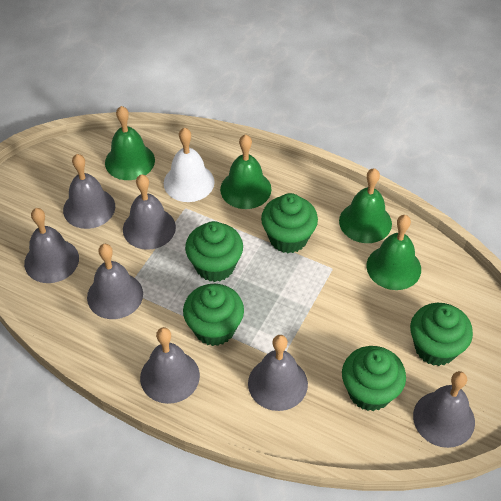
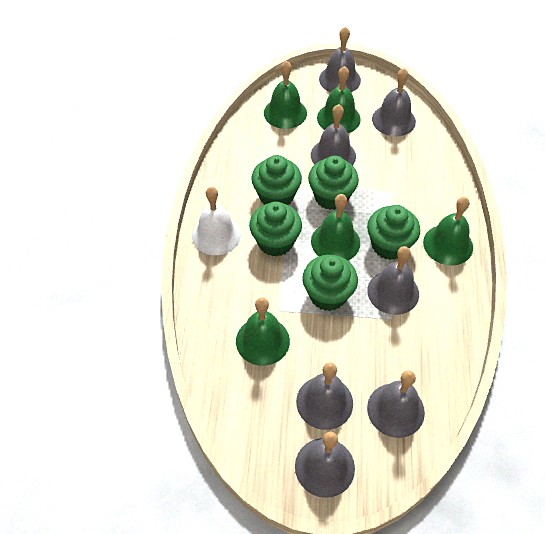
green bell: 4 -> 5

